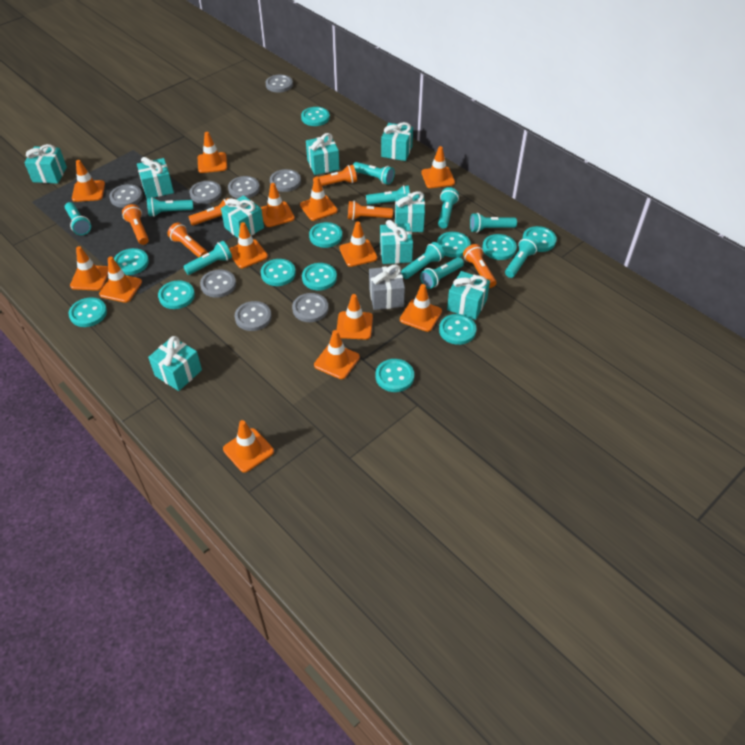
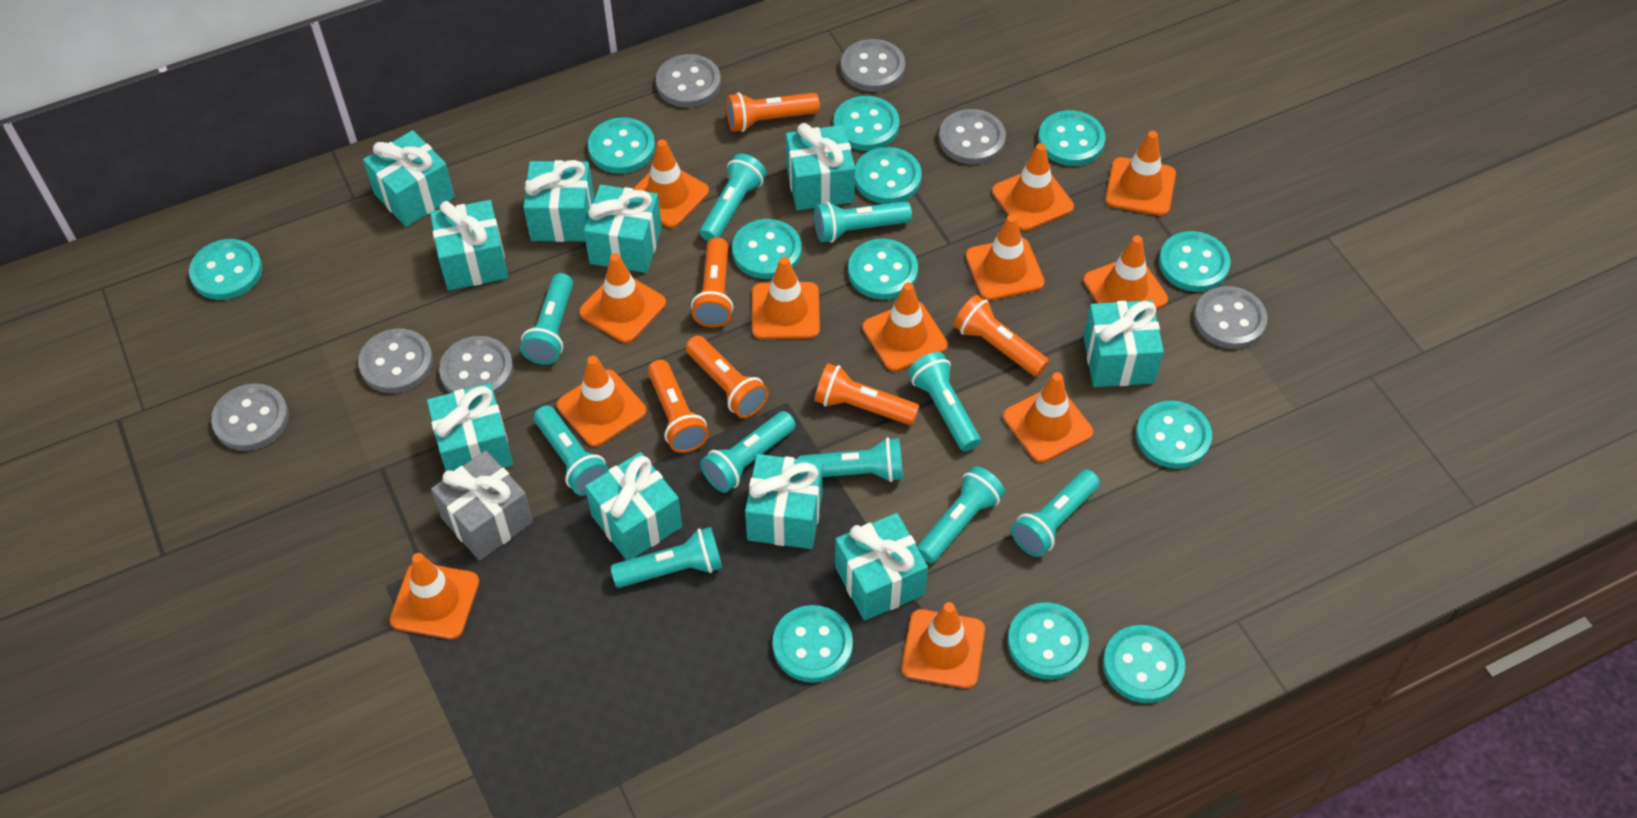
grey button: 8 -> 7
orange traffic cone: 13 -> 12
turquoise gift: 9 -> 10

